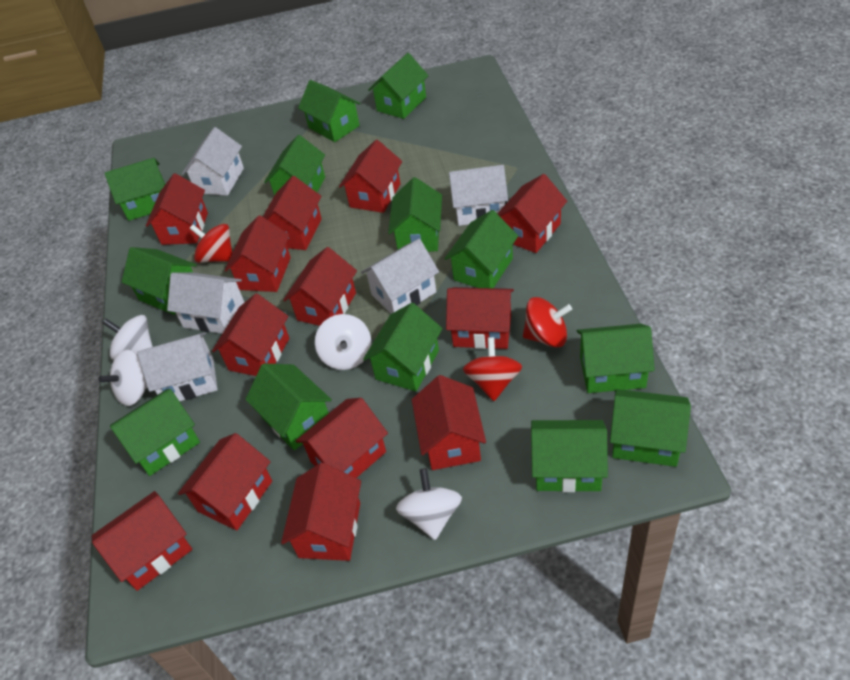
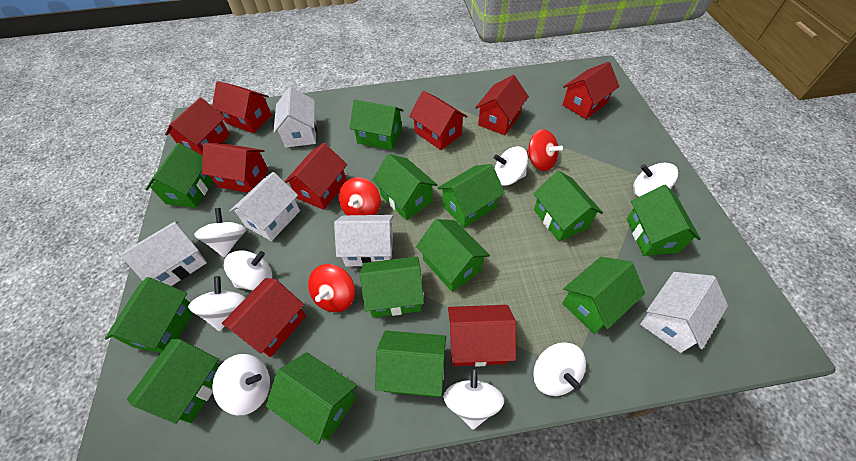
red house: 13 -> 9
white spinning top: 4 -> 8

